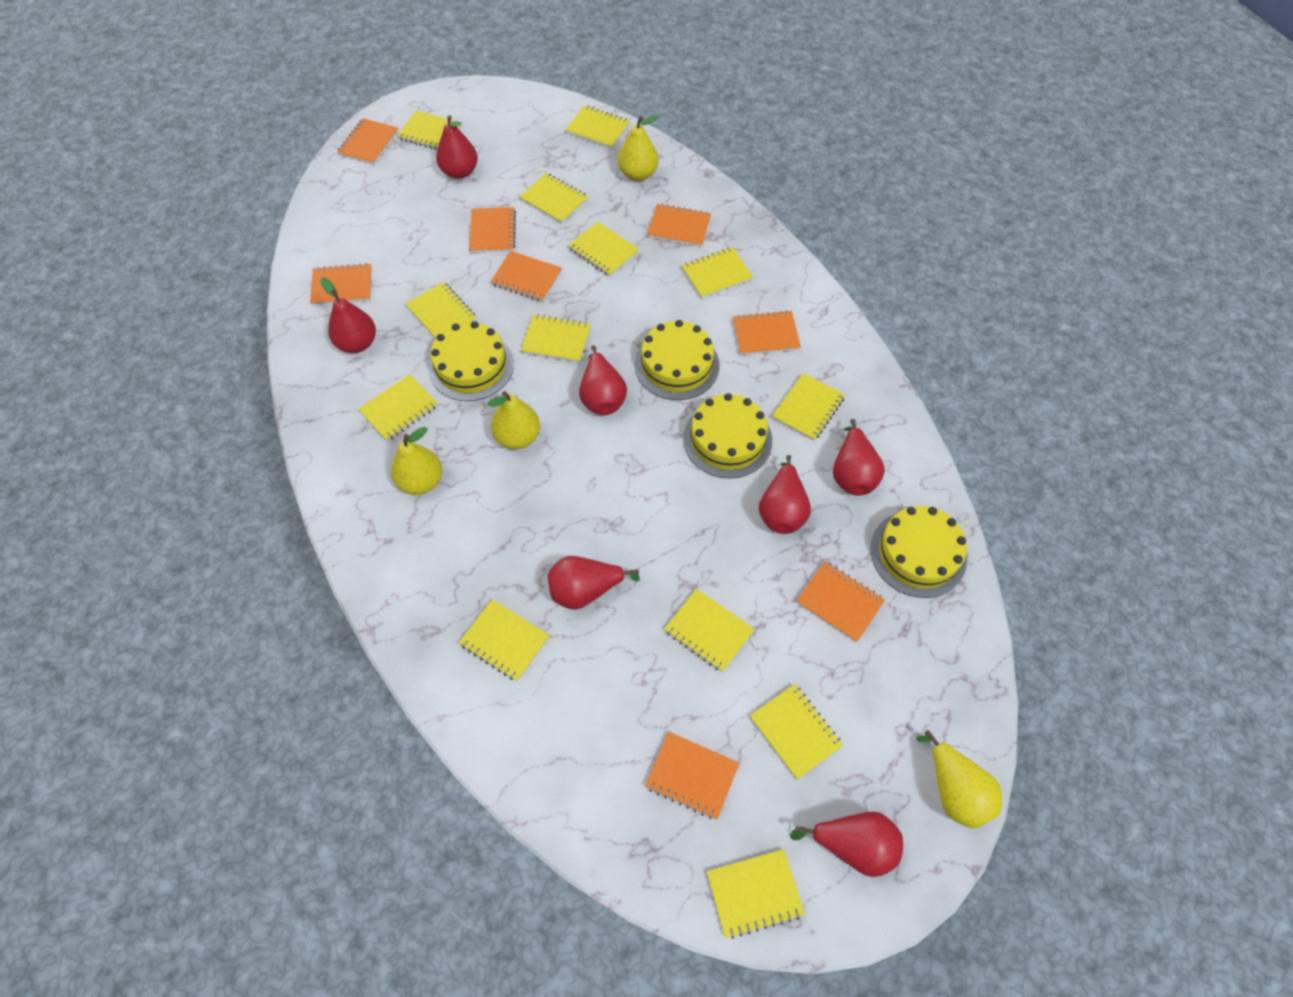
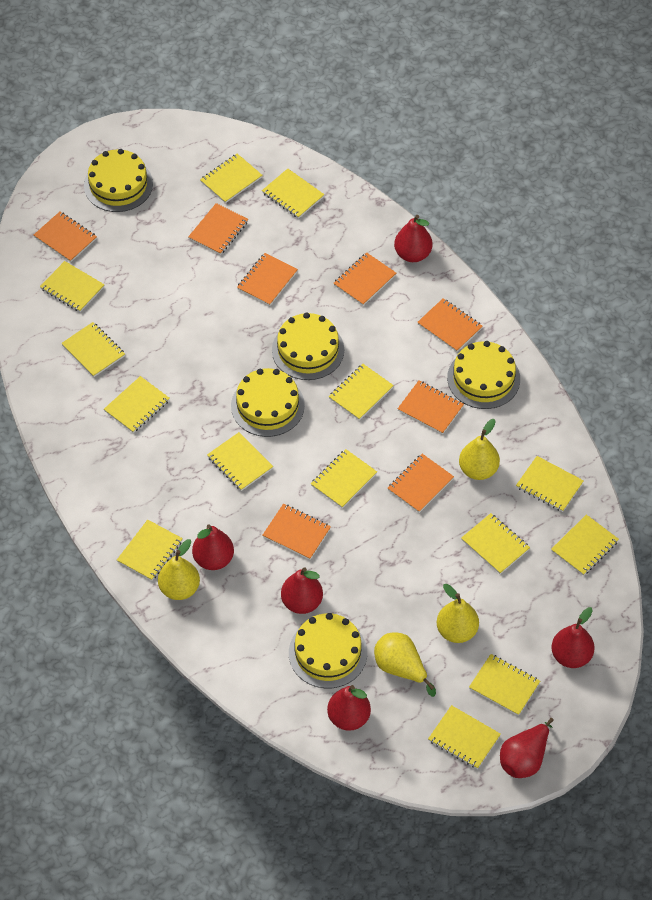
red pear: 7 -> 6
yellow cake: 4 -> 5
yellow notebook: 13 -> 14

